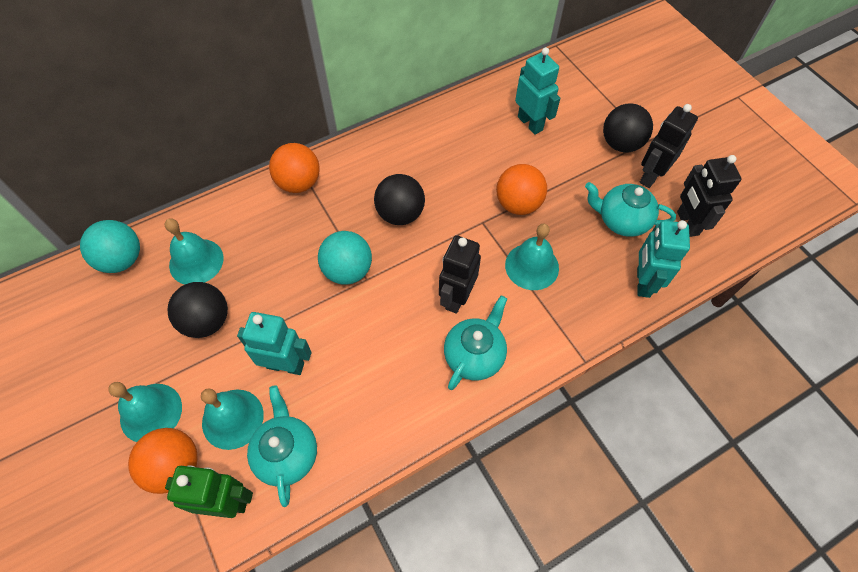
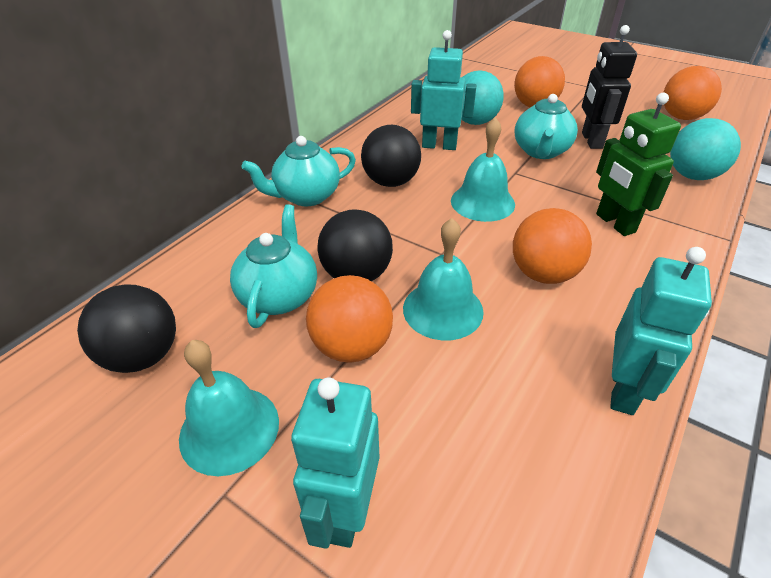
black robot: 3 -> 1
orange ball: 3 -> 4
turquoise bell: 4 -> 3

